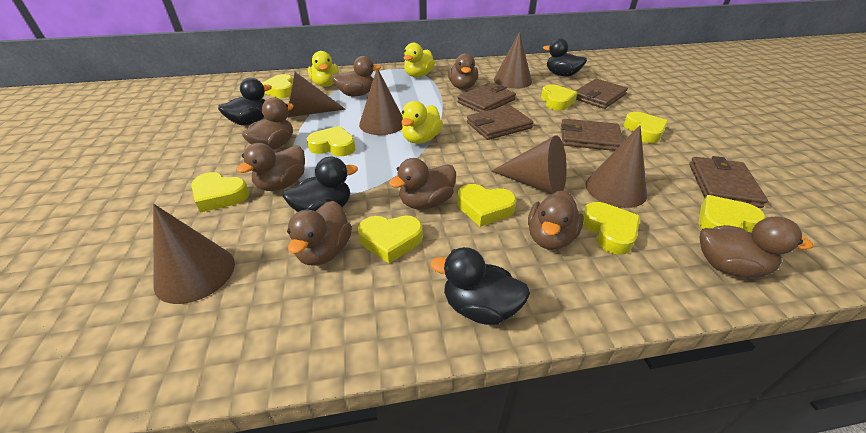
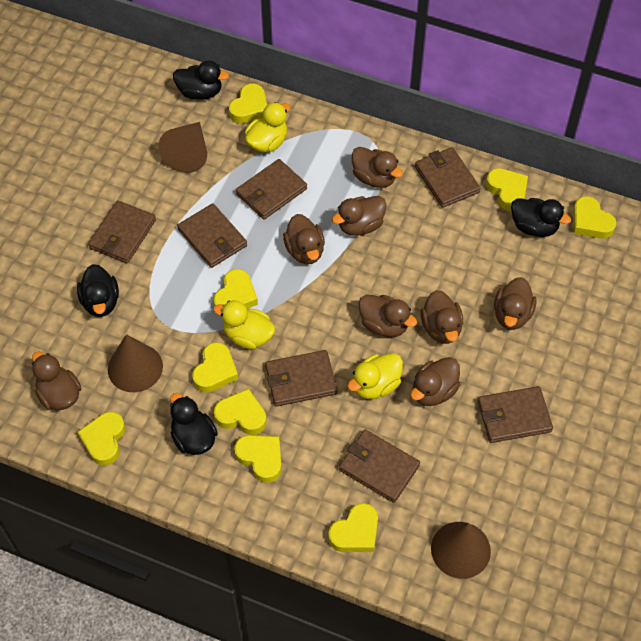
brown cone: 6 -> 3
brown wallet: 5 -> 7

